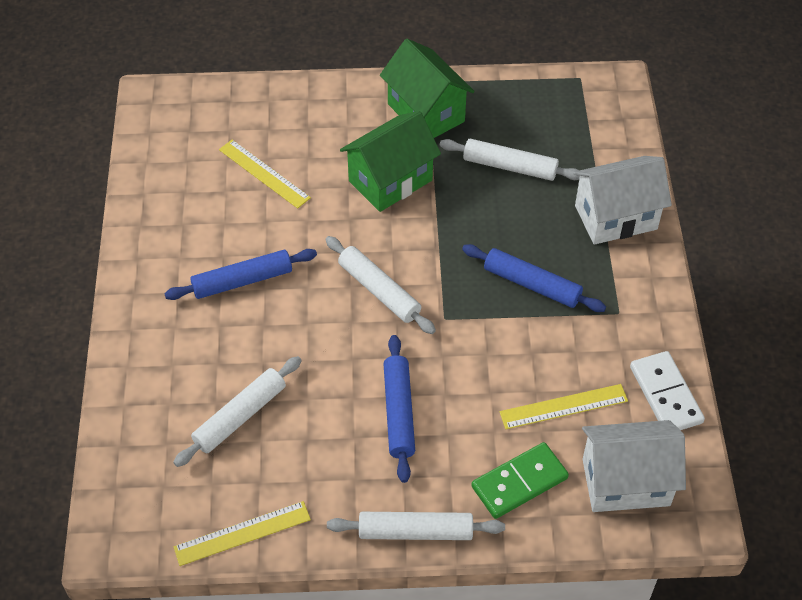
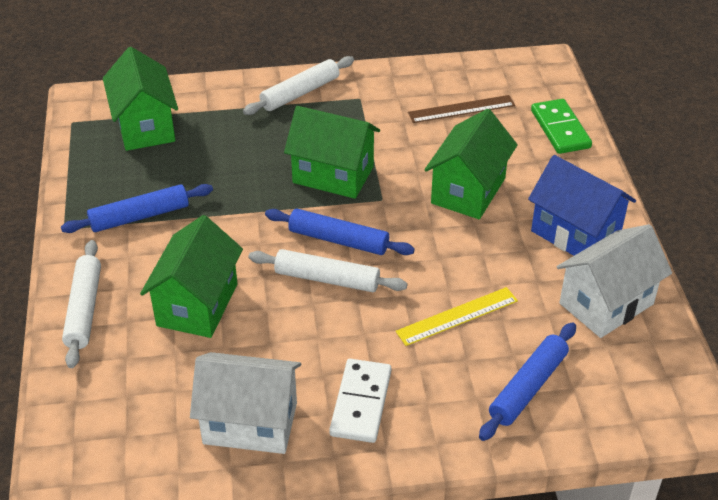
blue house: 0 -> 1
brown ruler: 0 -> 1
green house: 2 -> 4
white rolling pin: 4 -> 3
yellow ruler: 3 -> 1

